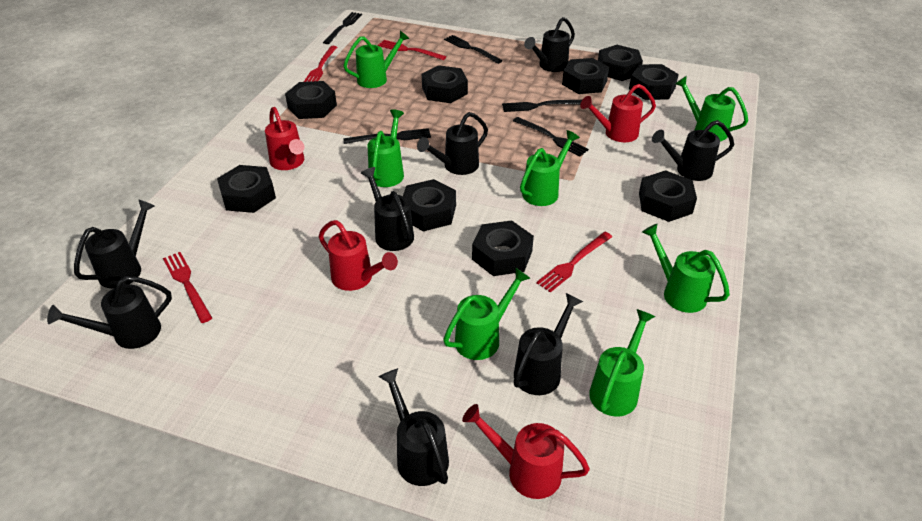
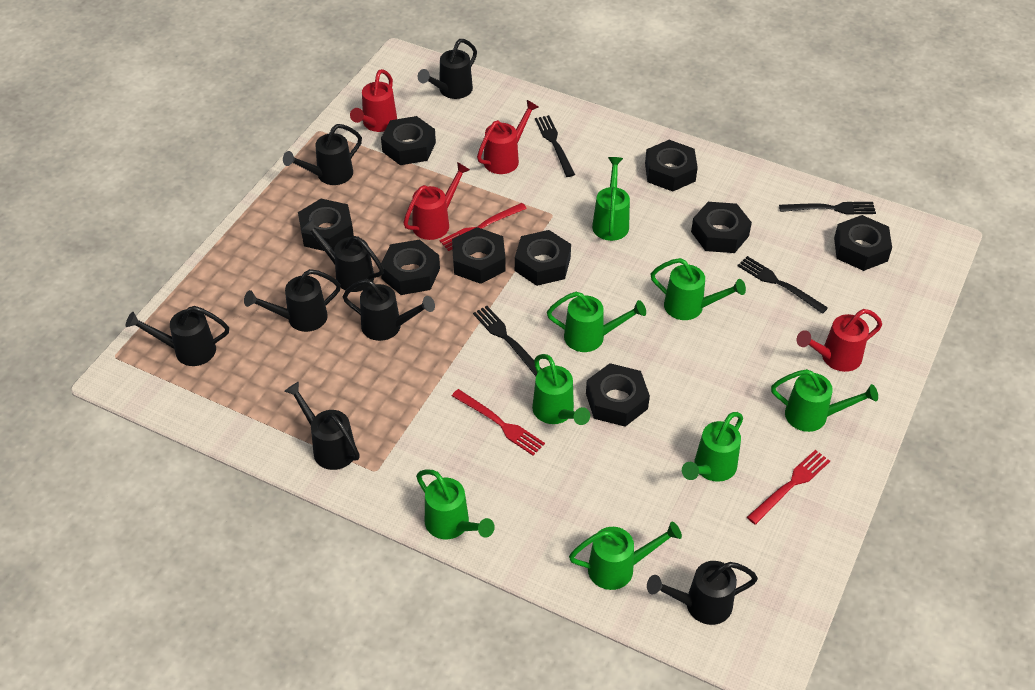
black fork: 5 -> 4
green watering can: 7 -> 8
red fork: 4 -> 3

